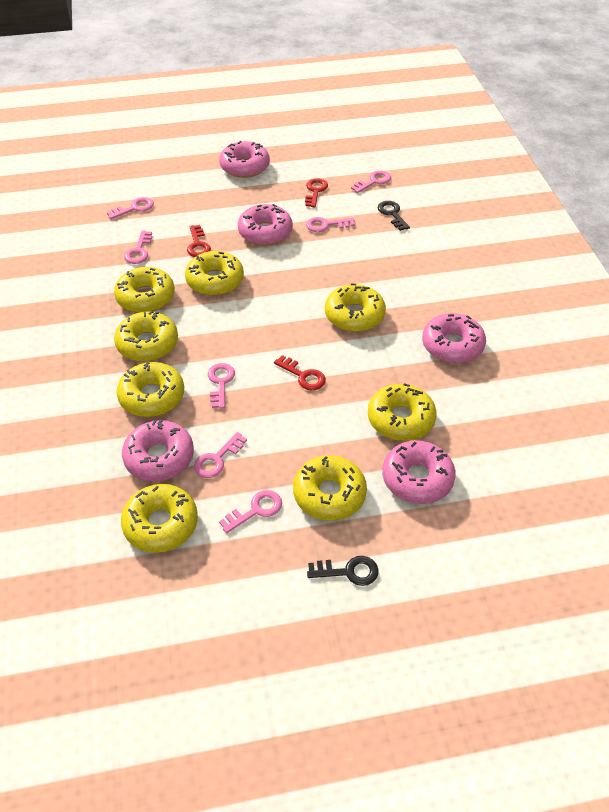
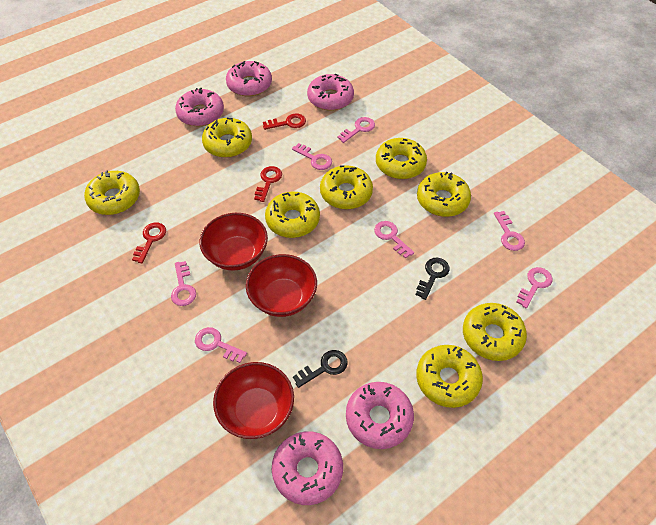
red bowl: 0 -> 3

